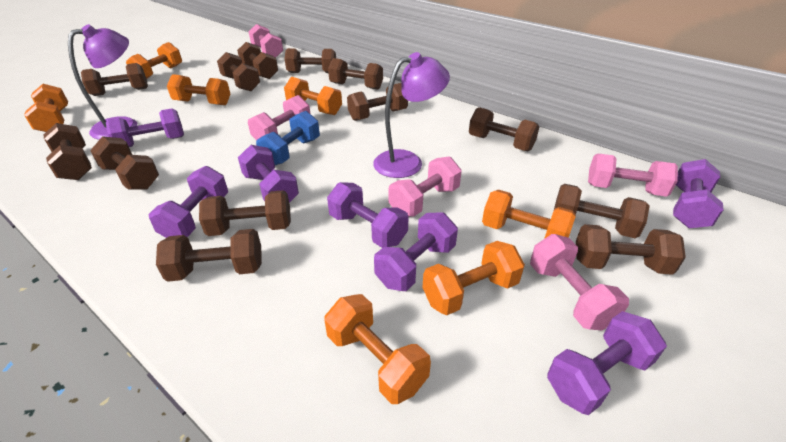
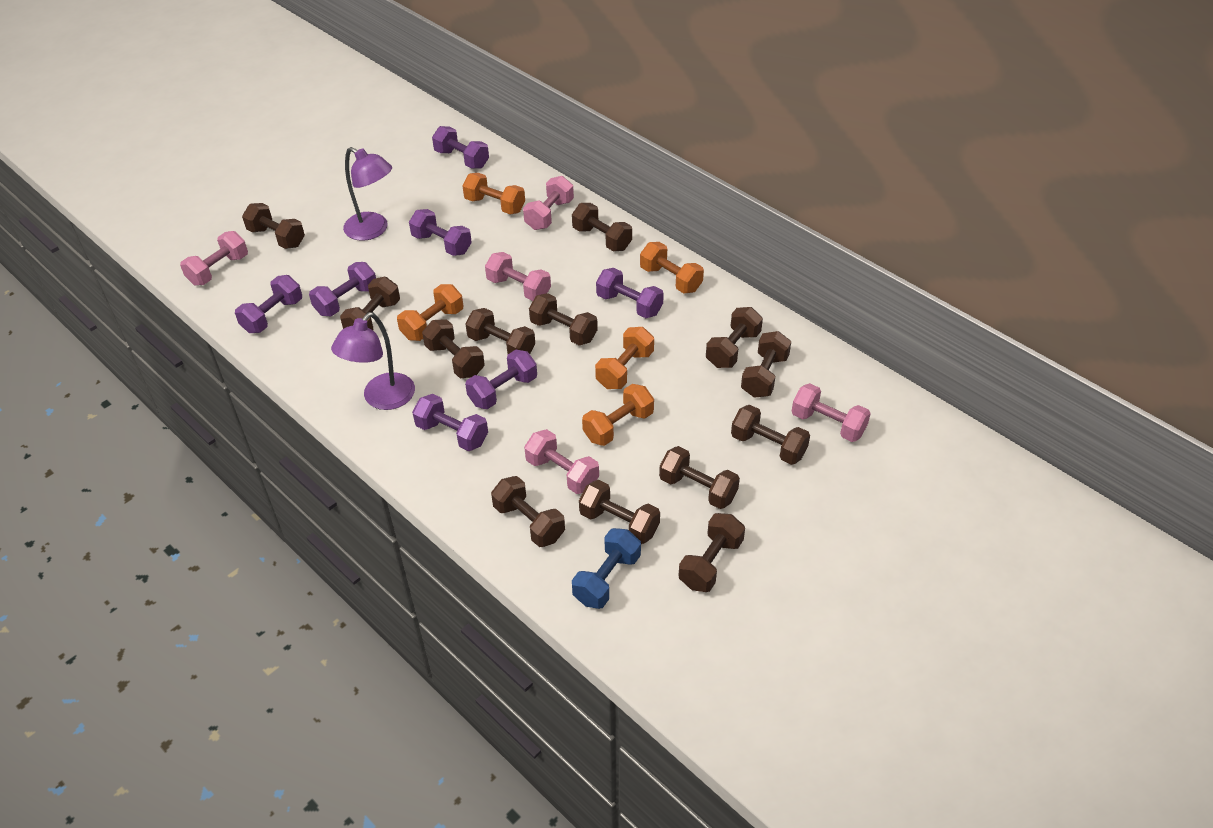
orange dumbbell: 7 -> 5

